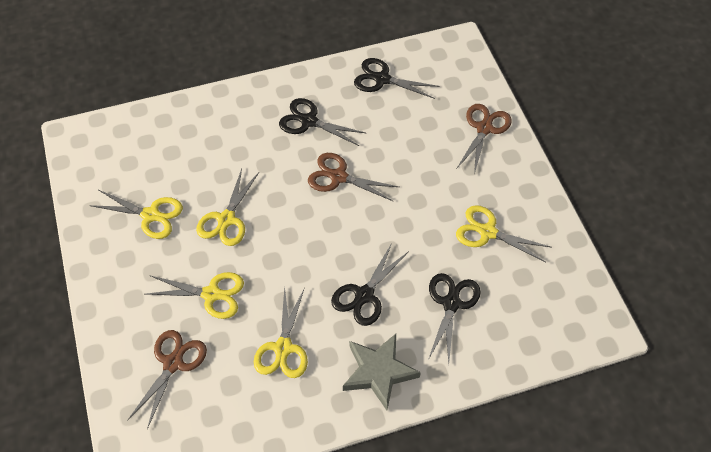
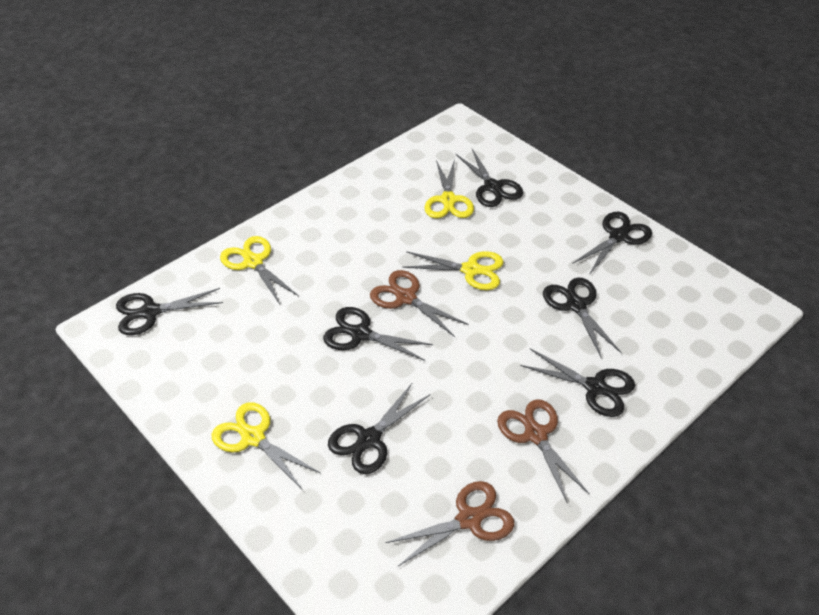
black scissors: 4 -> 7
grey star: 1 -> 0
yellow scissors: 5 -> 4

